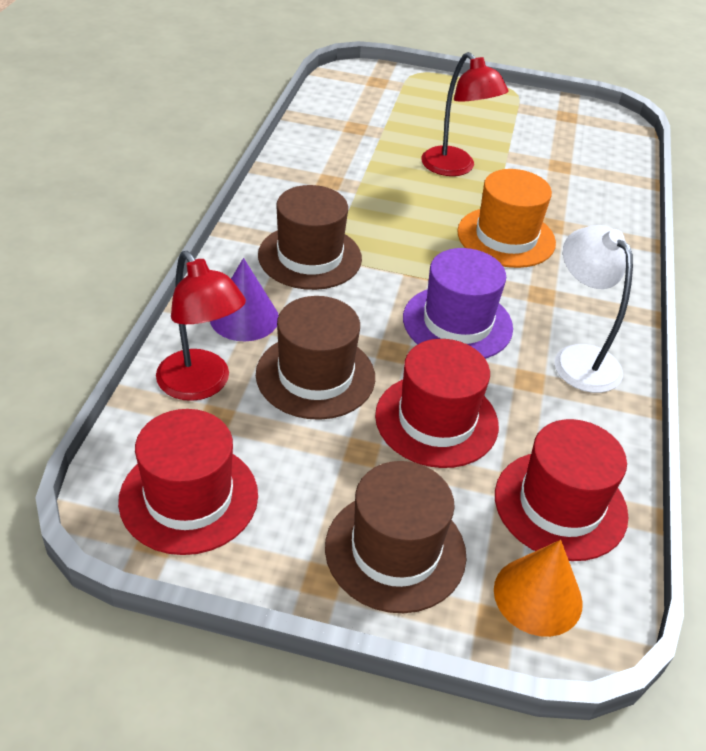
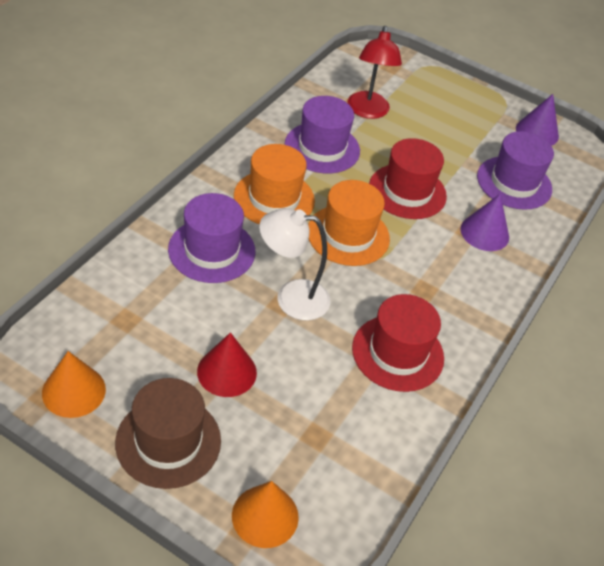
brown hat: 3 -> 1
orange cone: 1 -> 2
orange hat: 1 -> 2
purple cone: 1 -> 2
purple hat: 1 -> 3
red cone: 0 -> 1
red hat: 3 -> 2
red lamp: 2 -> 1

